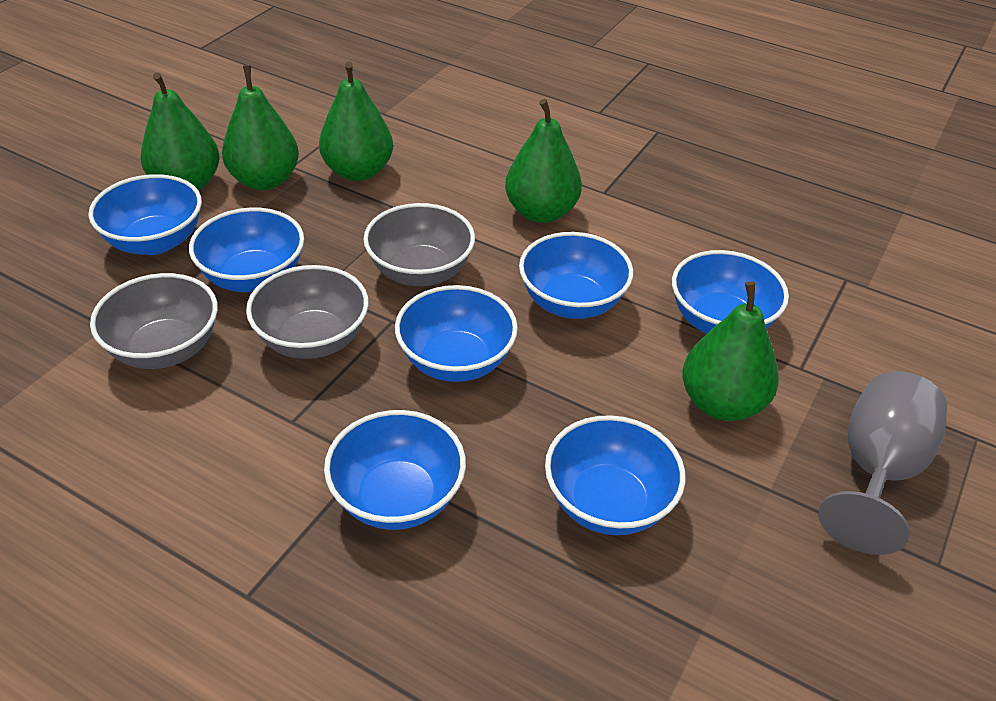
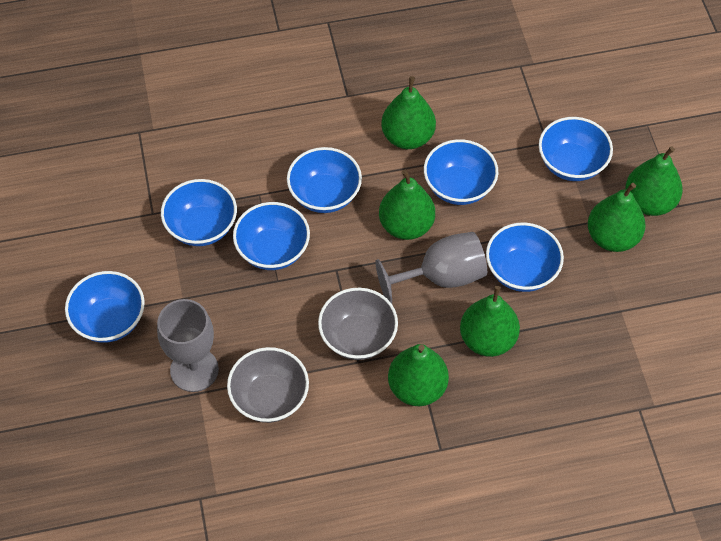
green pear: 5 -> 6
grey bowl: 3 -> 2
grey goblet: 1 -> 2

